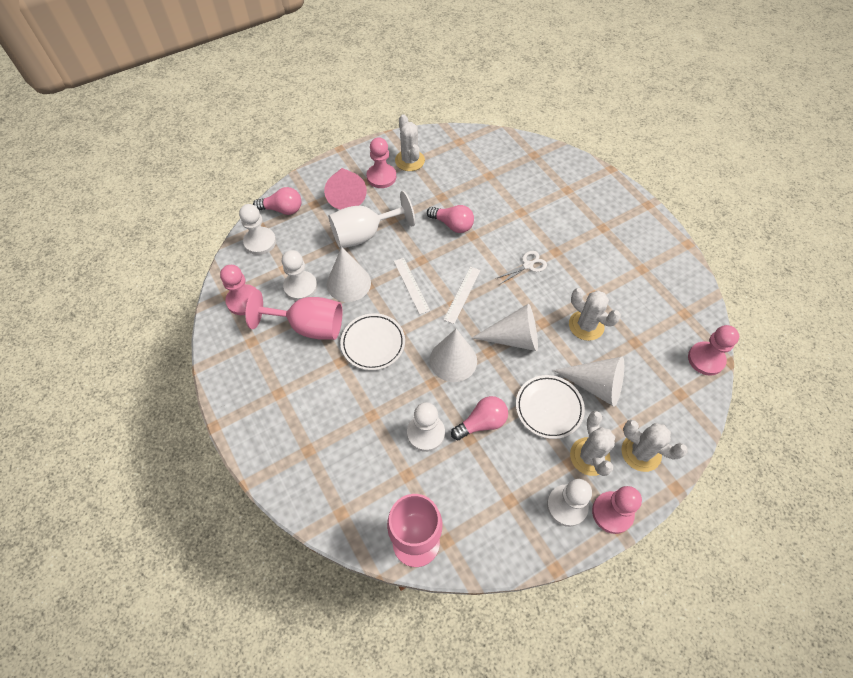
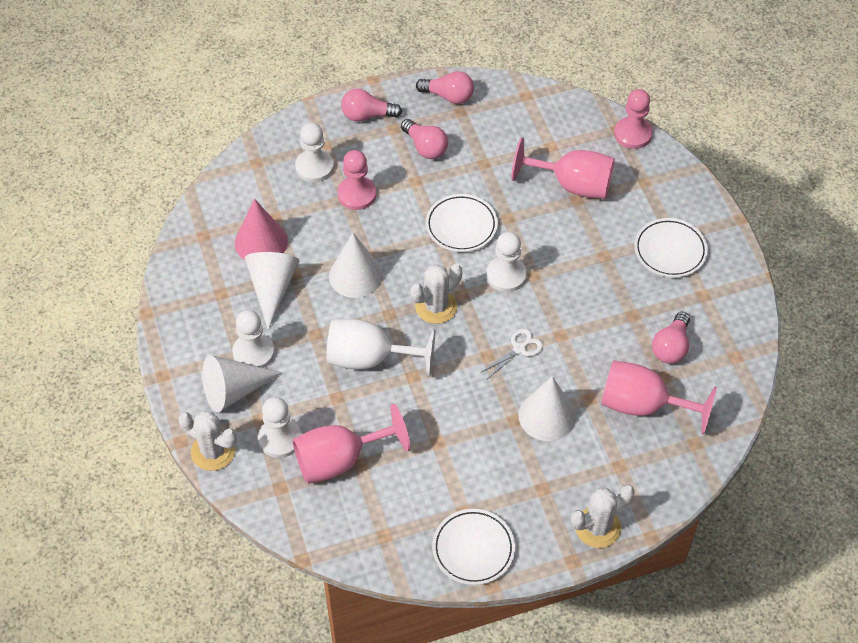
pink goblet: 2 -> 3
pink light bulb: 3 -> 4
pink pawn: 4 -> 2
white cactus: 4 -> 3
white plate: 2 -> 3
white ruler: 2 -> 0

